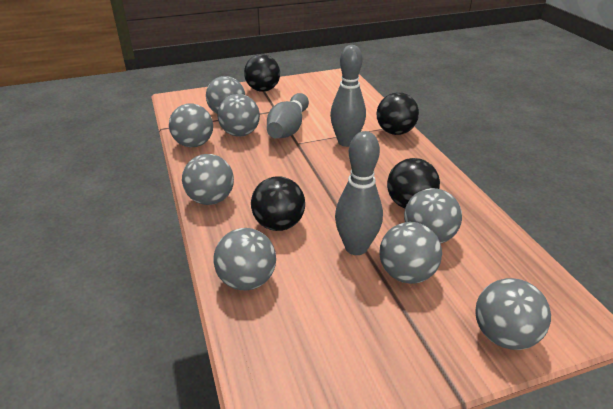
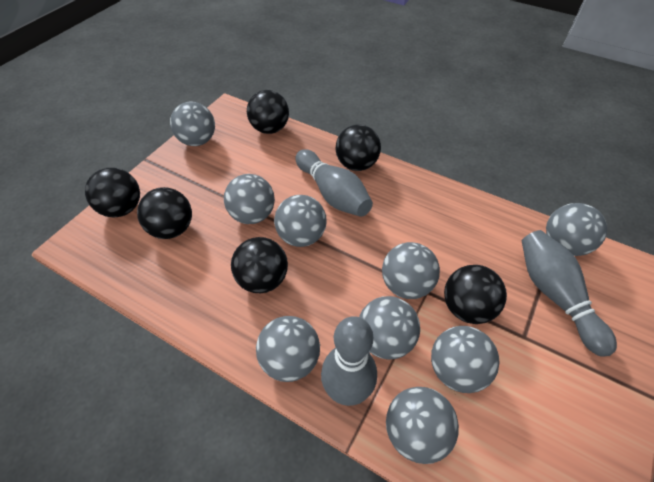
black ball: 4 -> 6
grey ball: 8 -> 9

